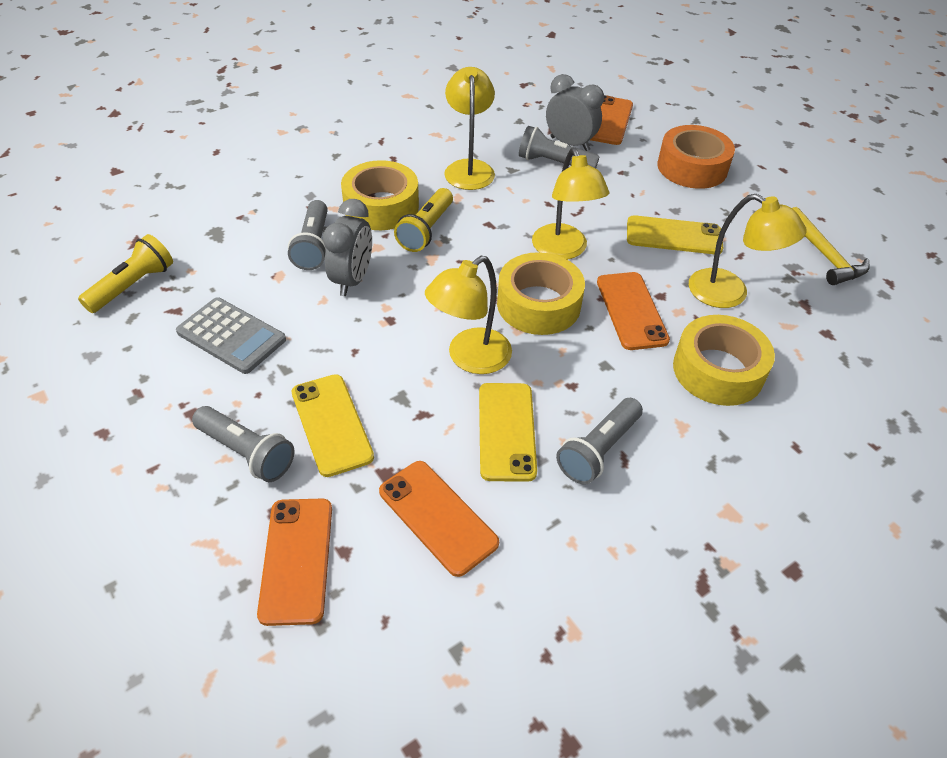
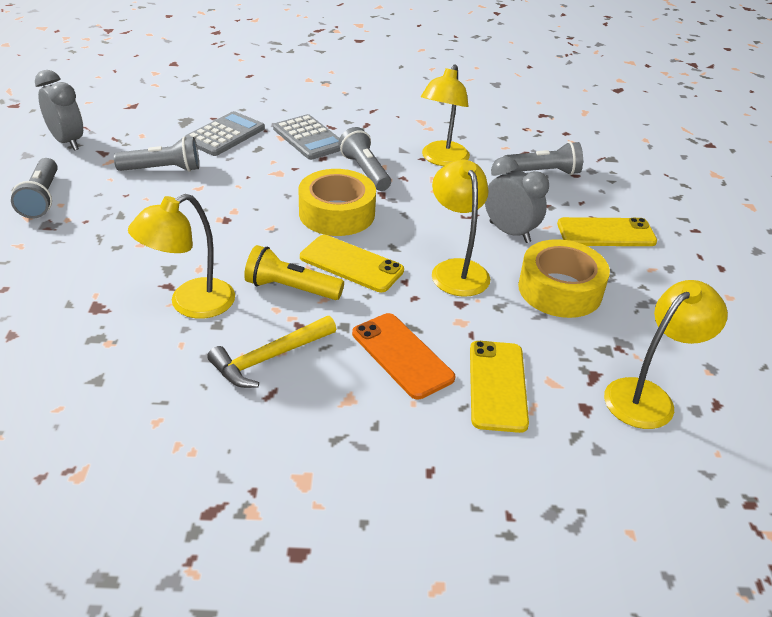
grey calculator: 1 -> 2
orange phone: 4 -> 1
orange tape: 1 -> 0
yellow flashlight: 2 -> 1
yellow tape: 3 -> 2

